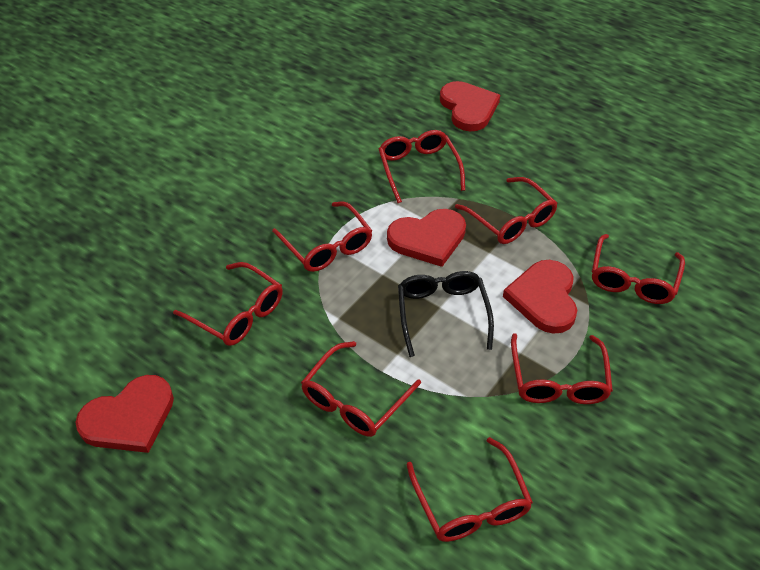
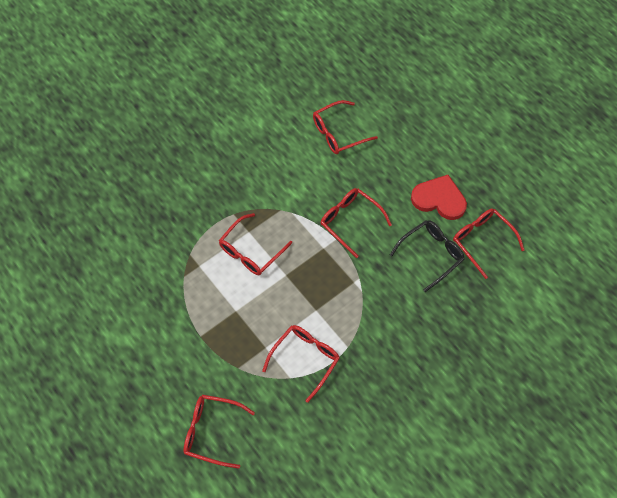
red glasses: 8 -> 6
red heart: 4 -> 1

